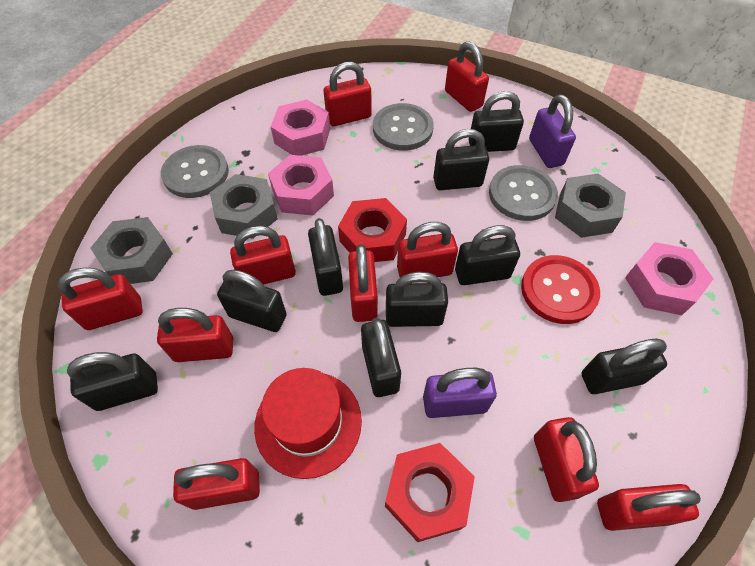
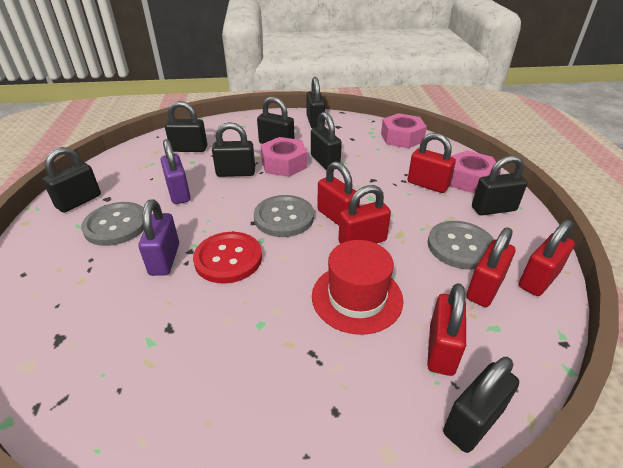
black padlock: 9 -> 8
grey nut: 3 -> 0
red nut: 2 -> 0
red padlock: 10 -> 6

